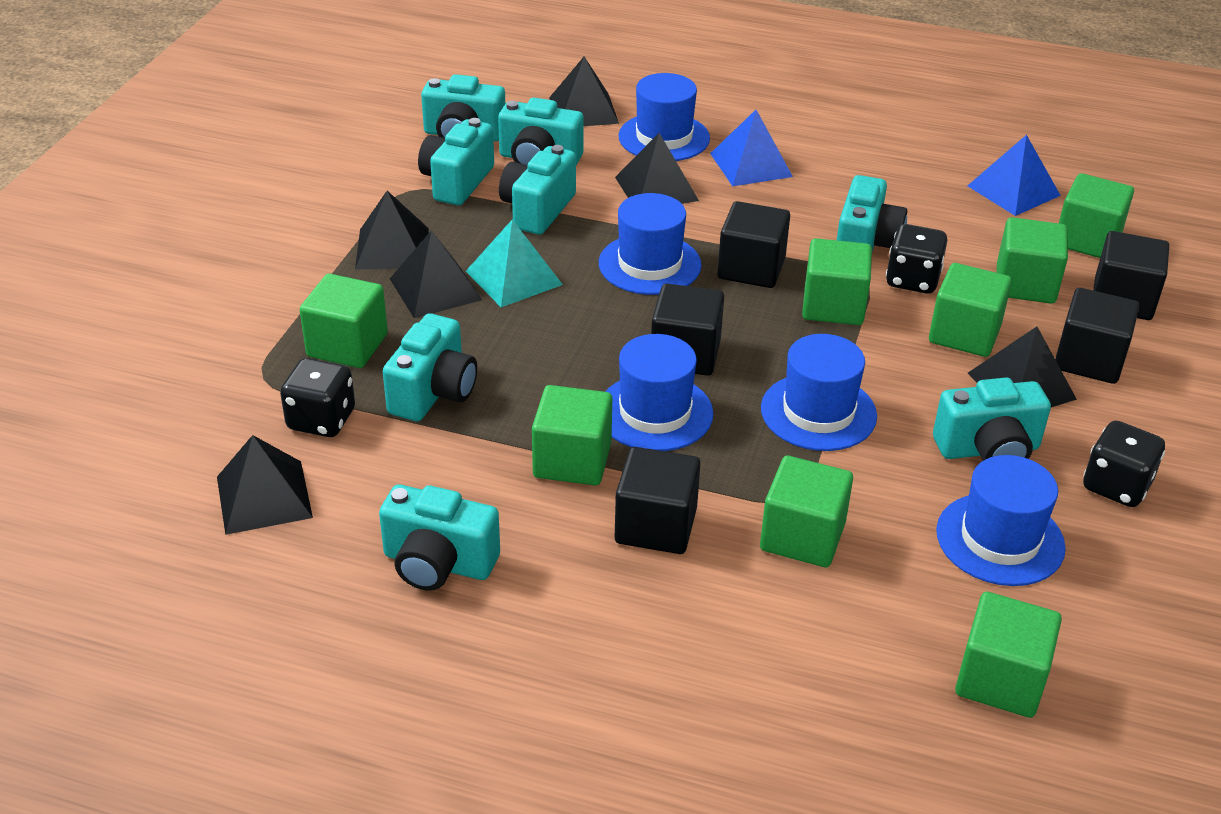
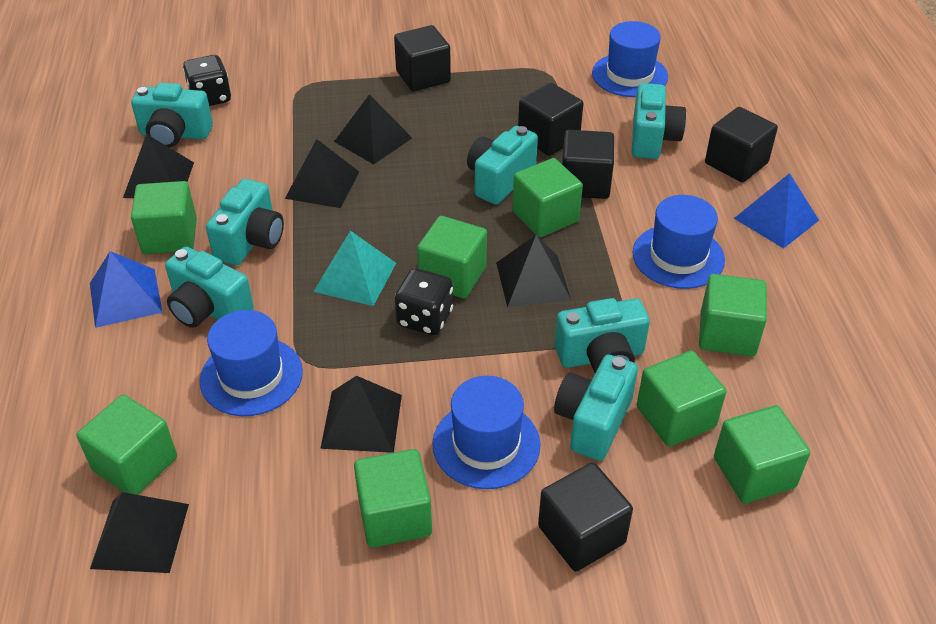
black dice: 3 -> 2
blue hat: 5 -> 4
turquoise camera: 8 -> 7

